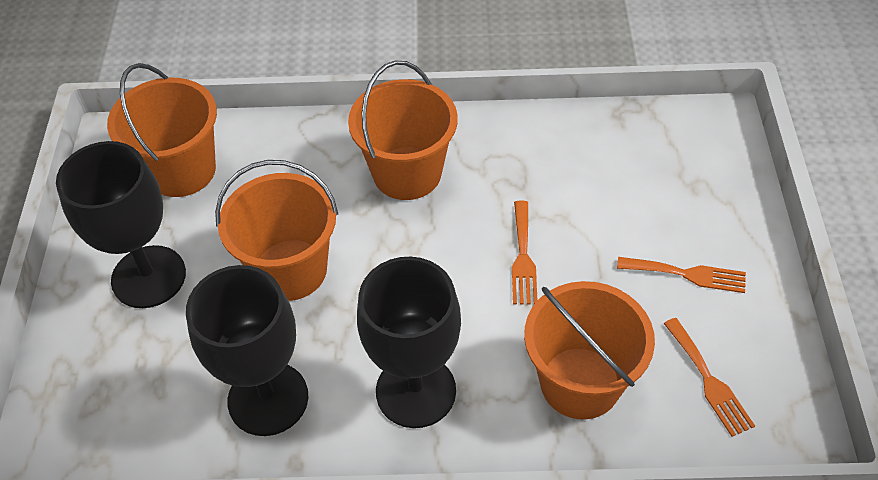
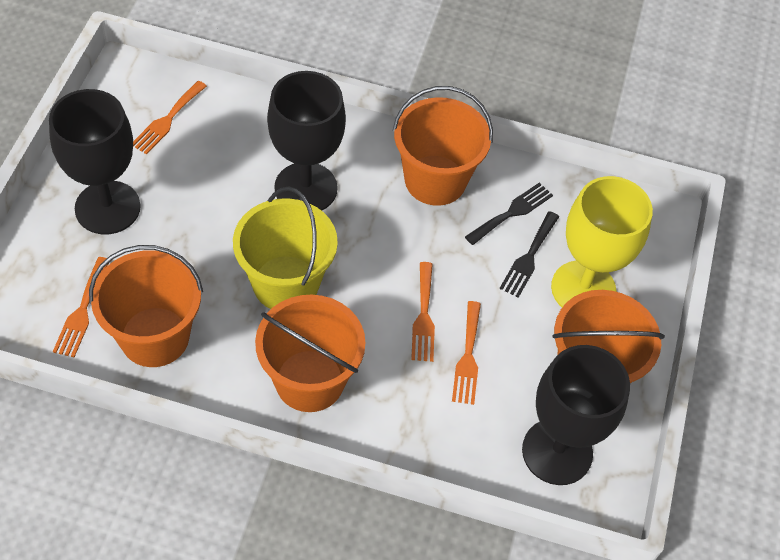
black fork: 0 -> 2
orange fork: 3 -> 4
yellow bucket: 0 -> 1
yellow goblet: 0 -> 1

